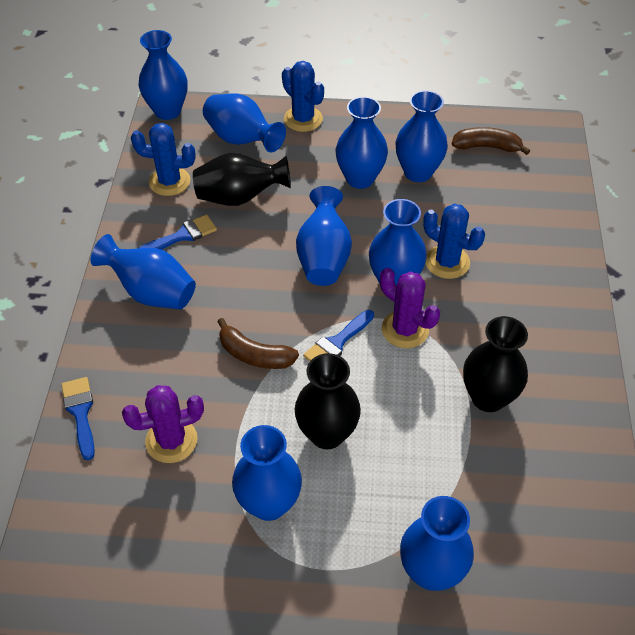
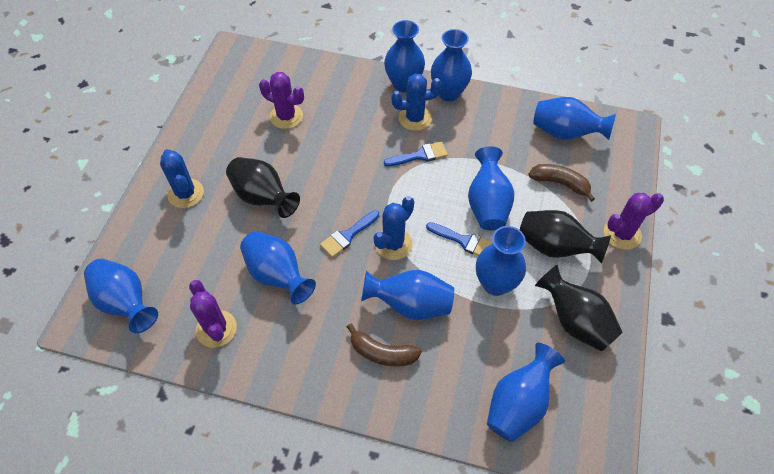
purple cactus: 2 -> 3

